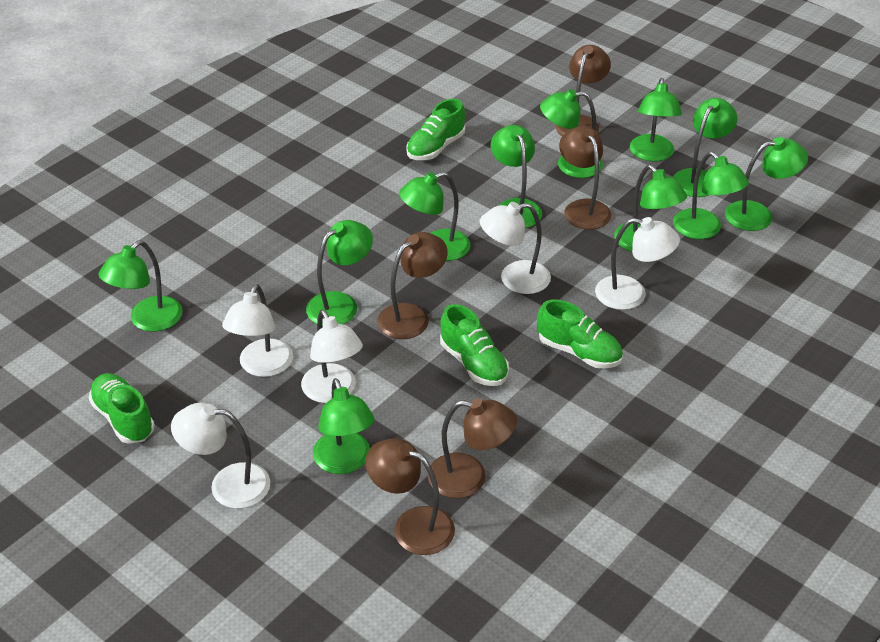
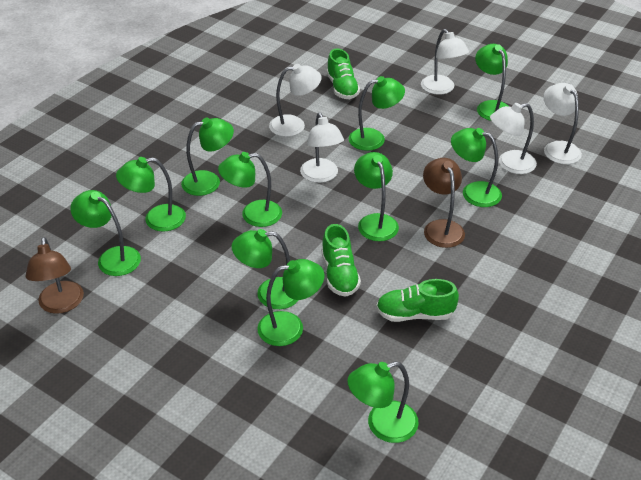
brown lamp: 5 -> 2
green shoe: 4 -> 3

